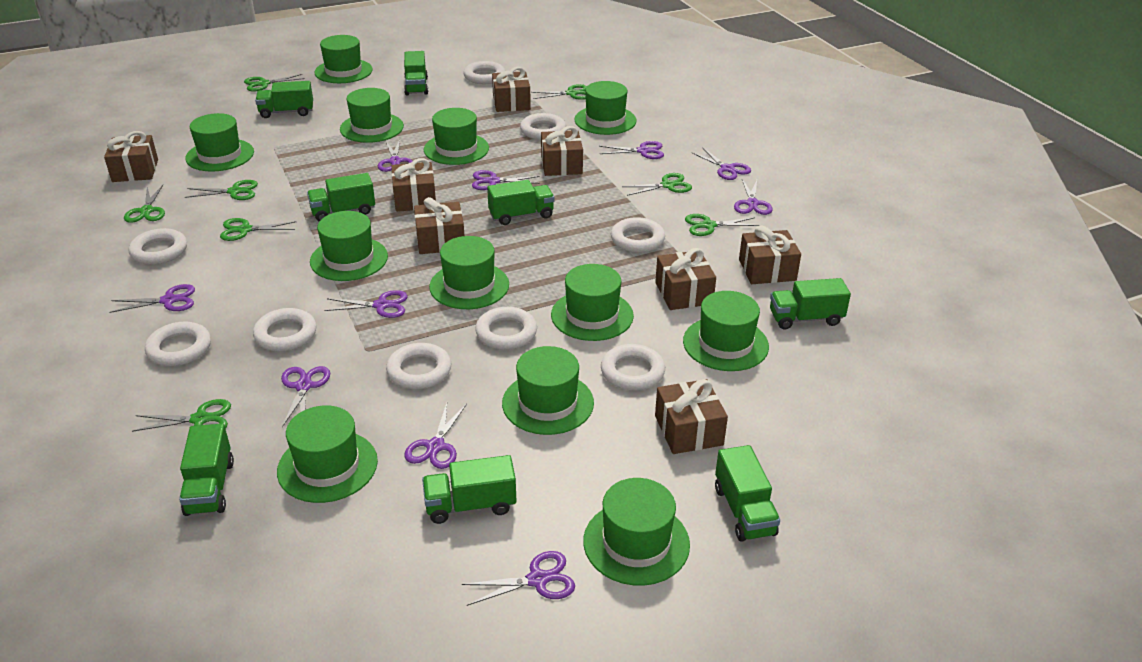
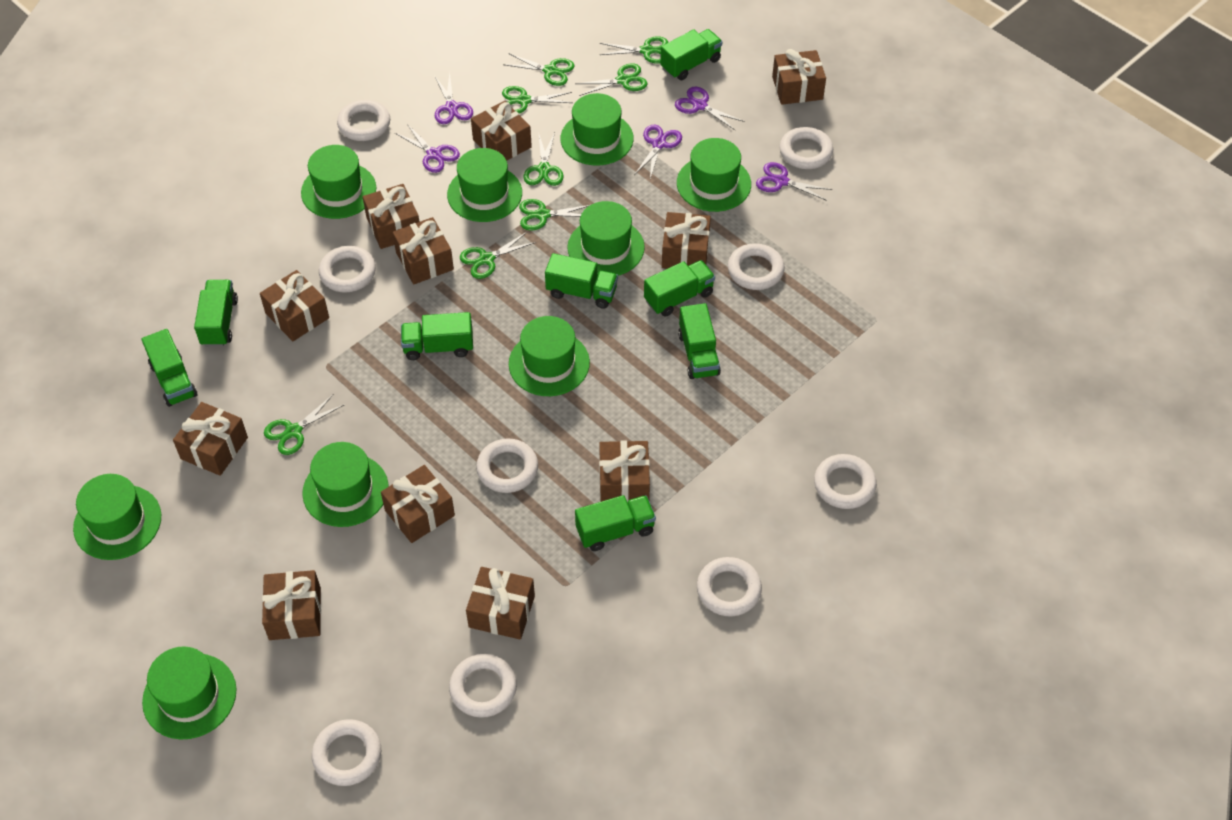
brown gift: 8 -> 11
green hat: 12 -> 9
purple scissors: 10 -> 5

